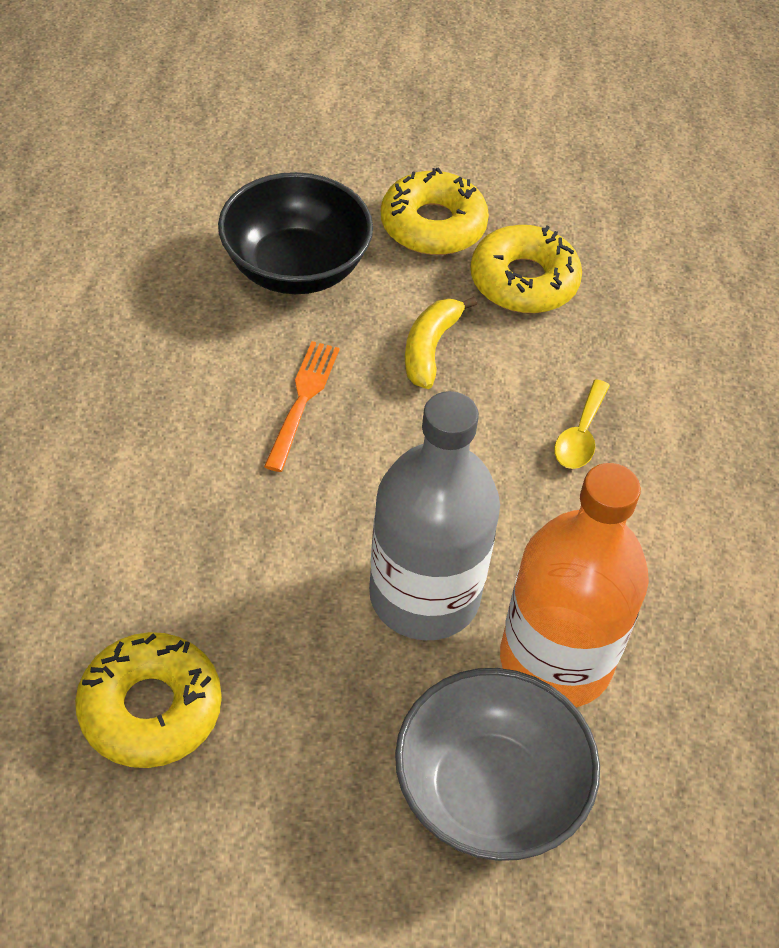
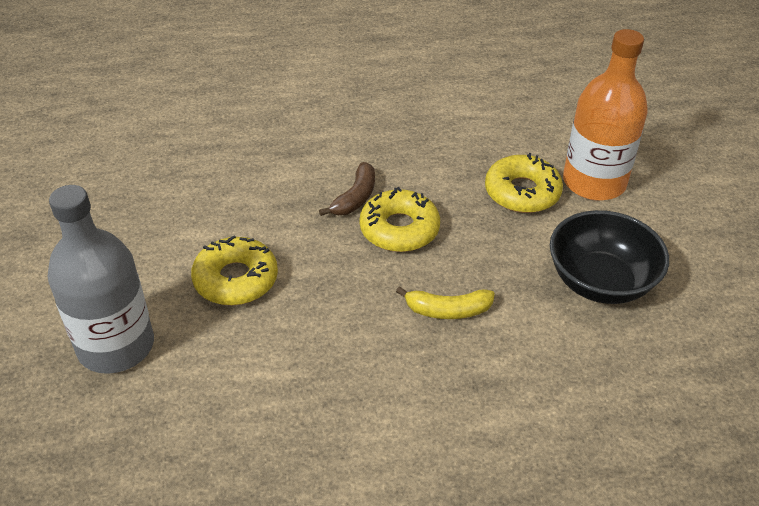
brown banana: 0 -> 1
grey bowl: 1 -> 0
orange fork: 1 -> 0
yellow spoon: 1 -> 0

